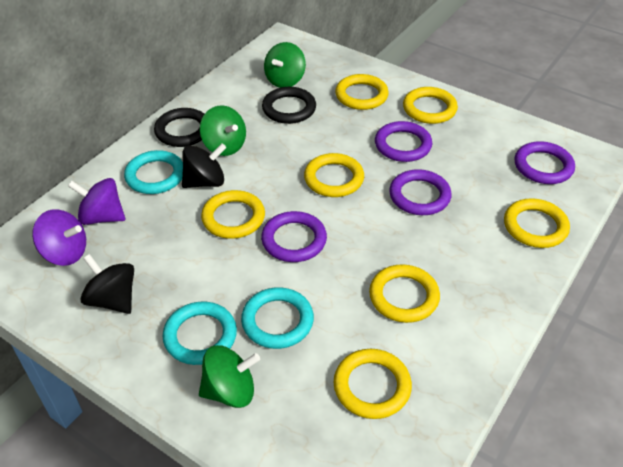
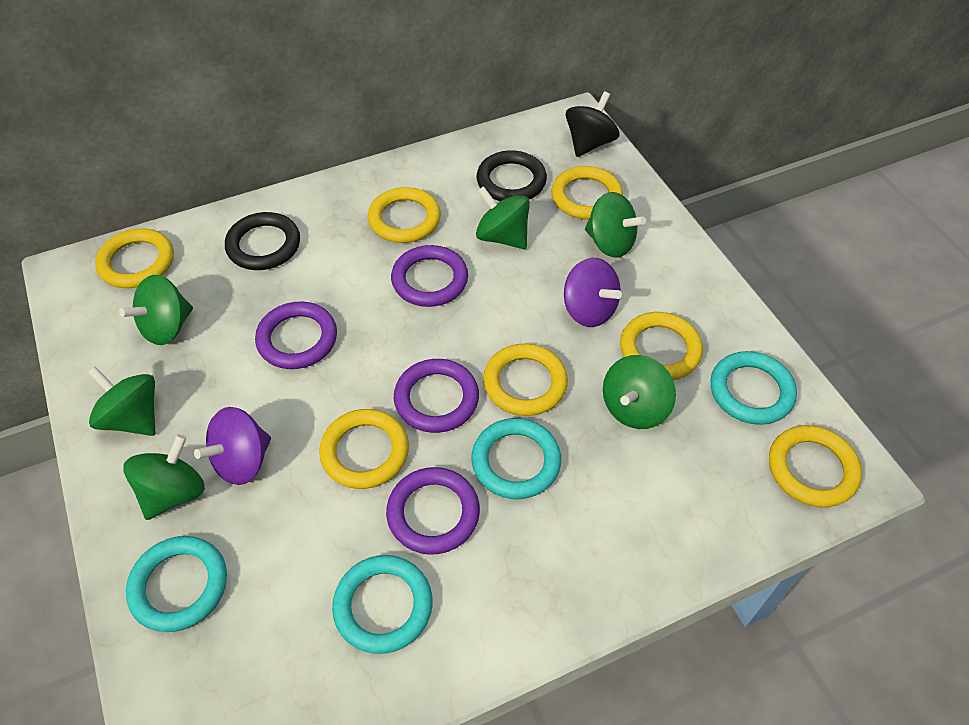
black spinning top: 2 -> 1
green spinning top: 3 -> 6
turquoise ring: 3 -> 4

